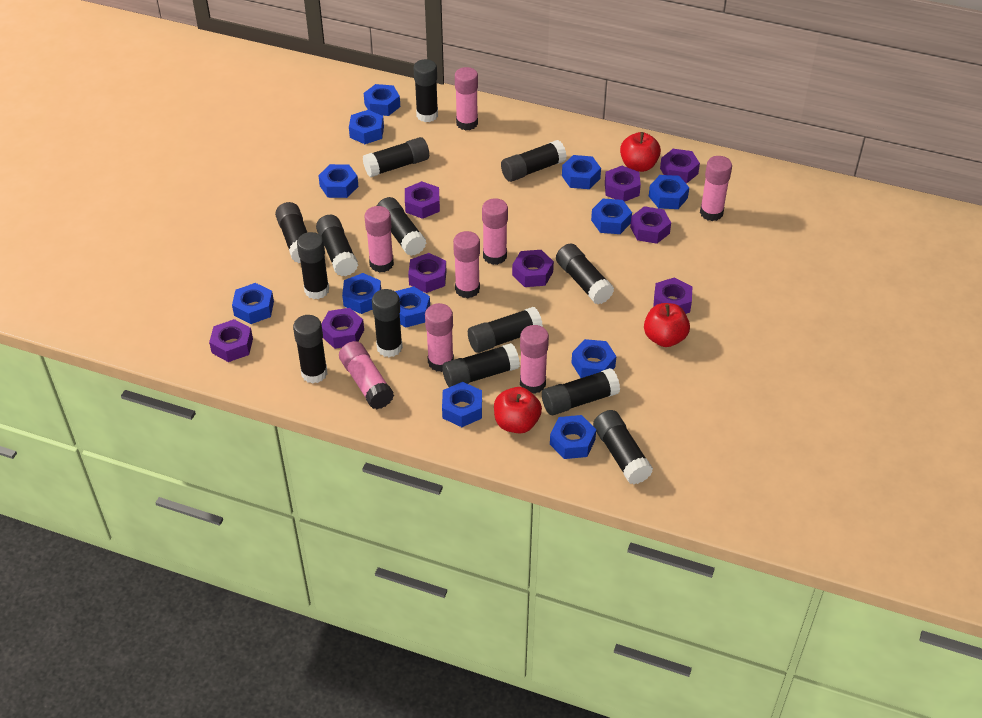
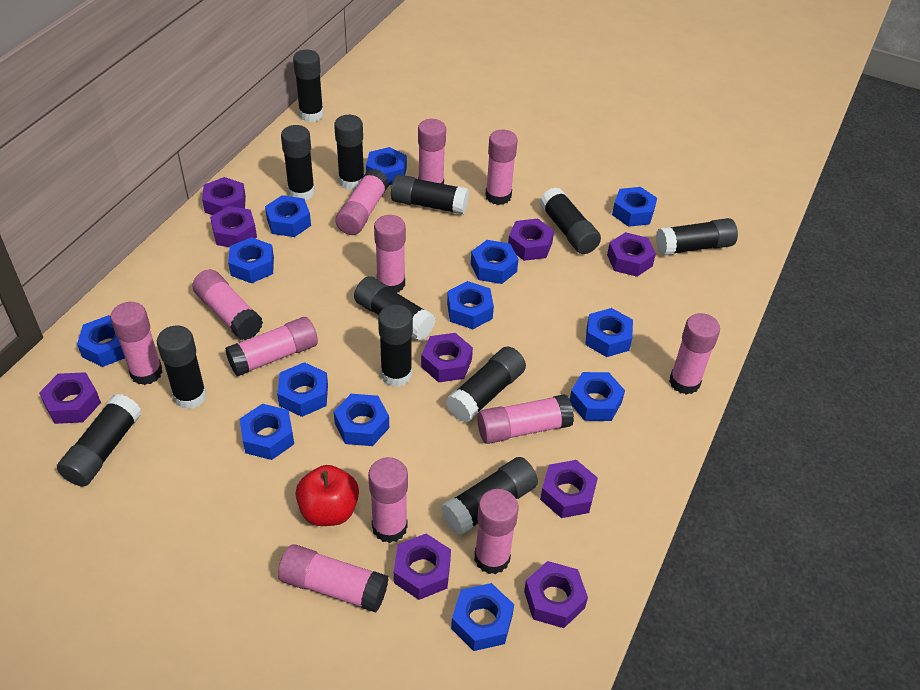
black glue stick: 14 -> 12
blue nut: 12 -> 13
pink glue stick: 8 -> 12
red apple: 3 -> 1

